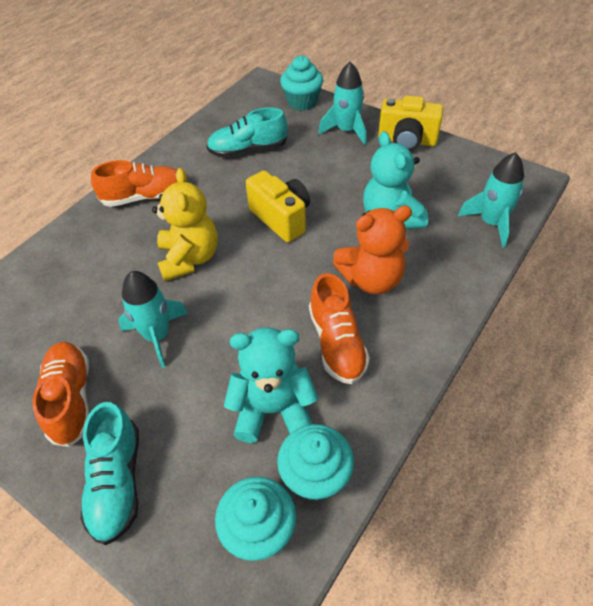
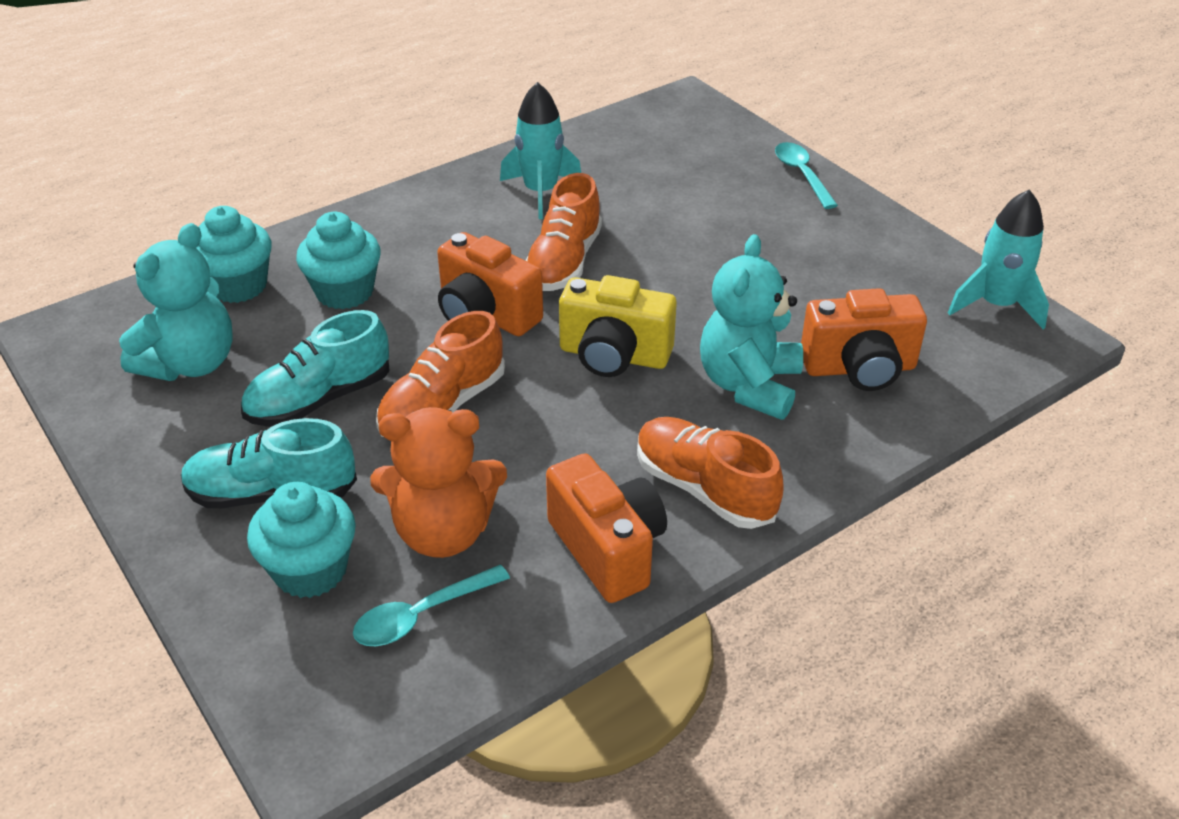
orange camera: 0 -> 3
turquoise rocket: 3 -> 2
turquoise spoon: 0 -> 2
yellow camera: 2 -> 1
yellow teddy bear: 1 -> 0

